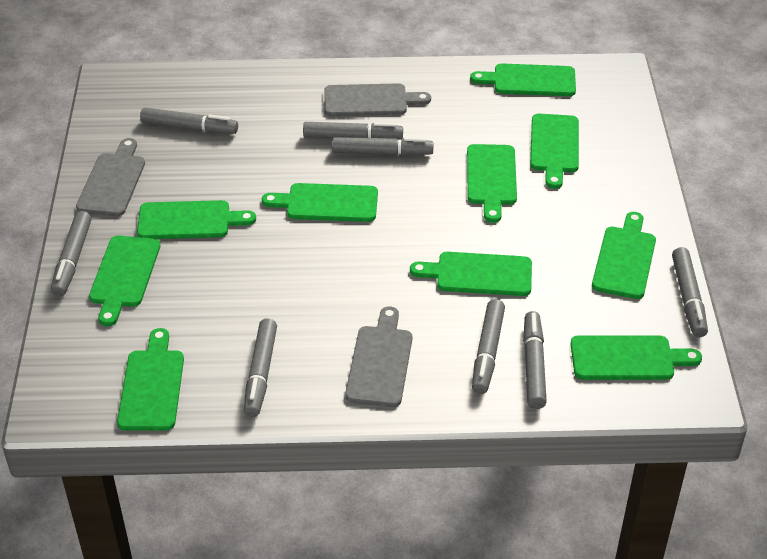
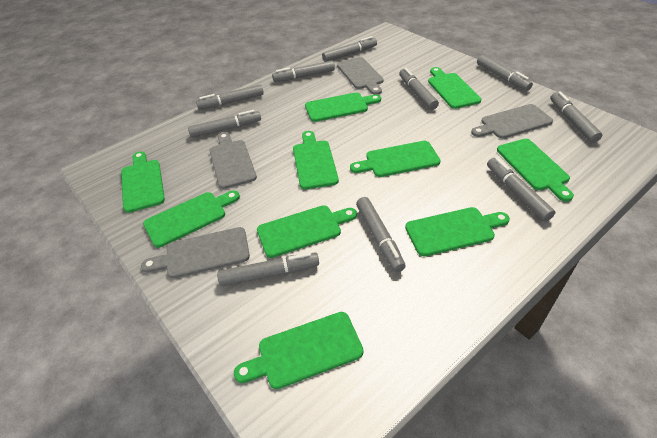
grey cutting board: 3 -> 4
grey marker: 8 -> 10

